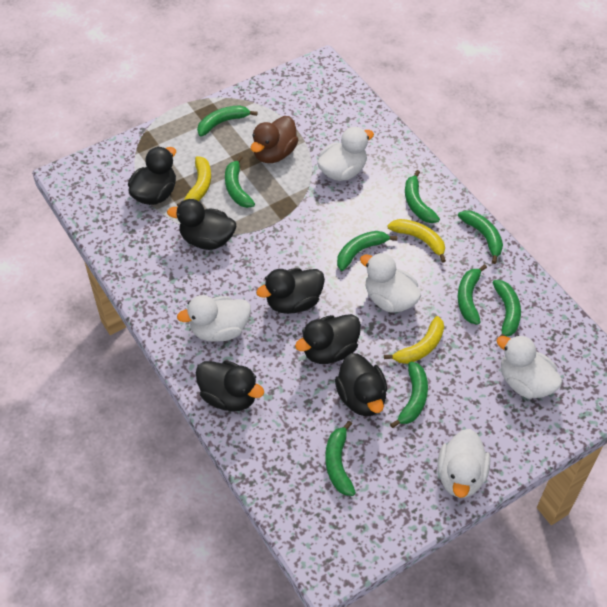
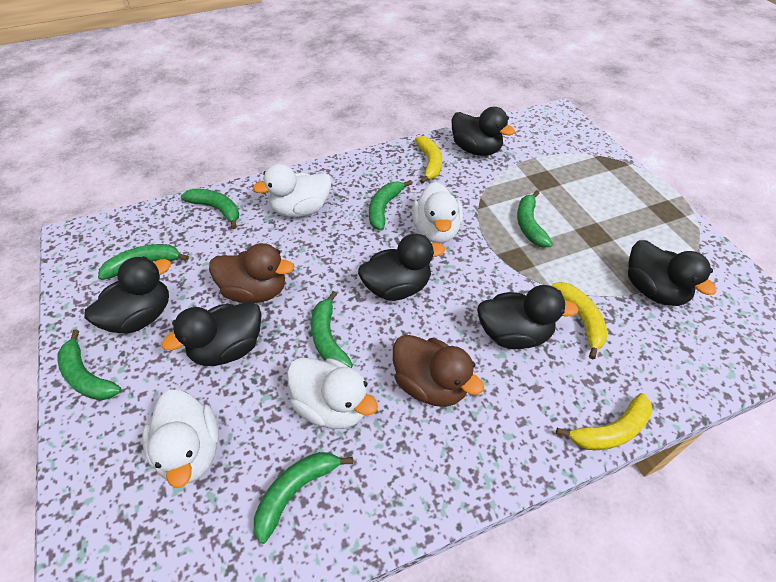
brown duck: 1 -> 2
green banana: 9 -> 7
white duck: 5 -> 4

